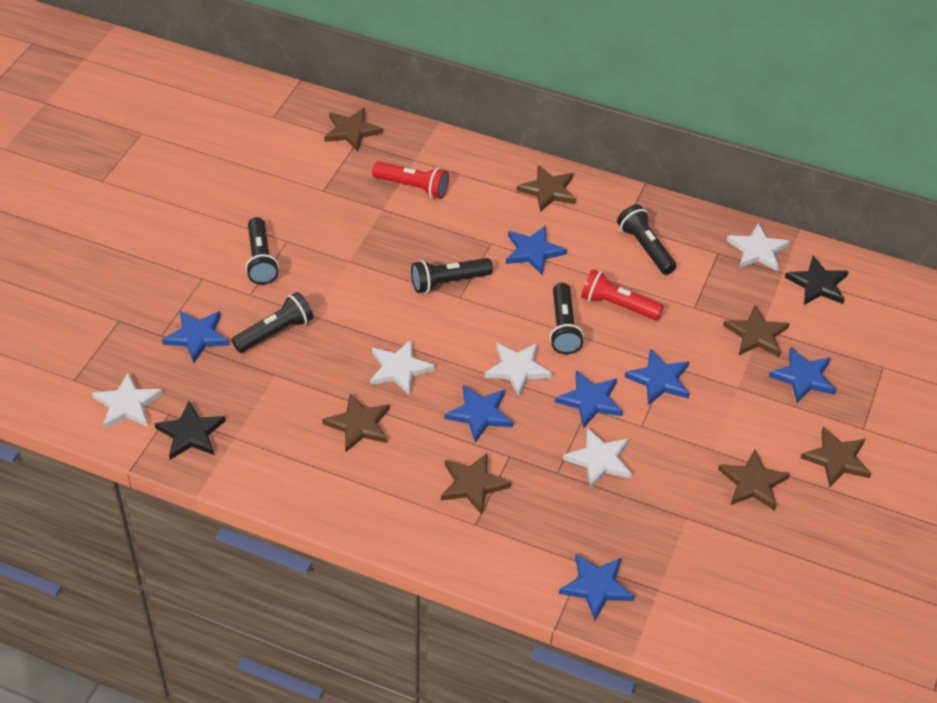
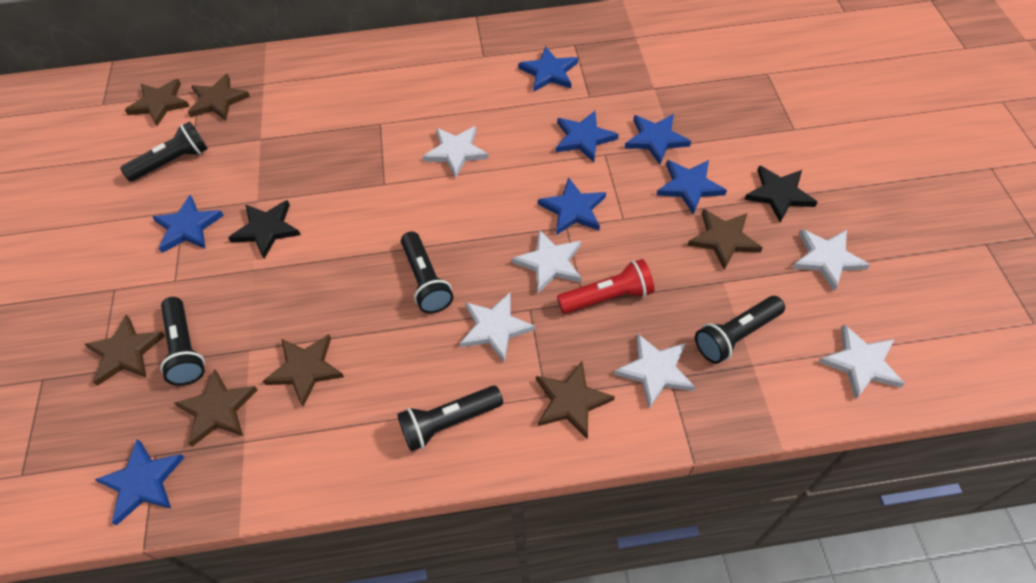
red flashlight: 2 -> 1
white star: 5 -> 6

